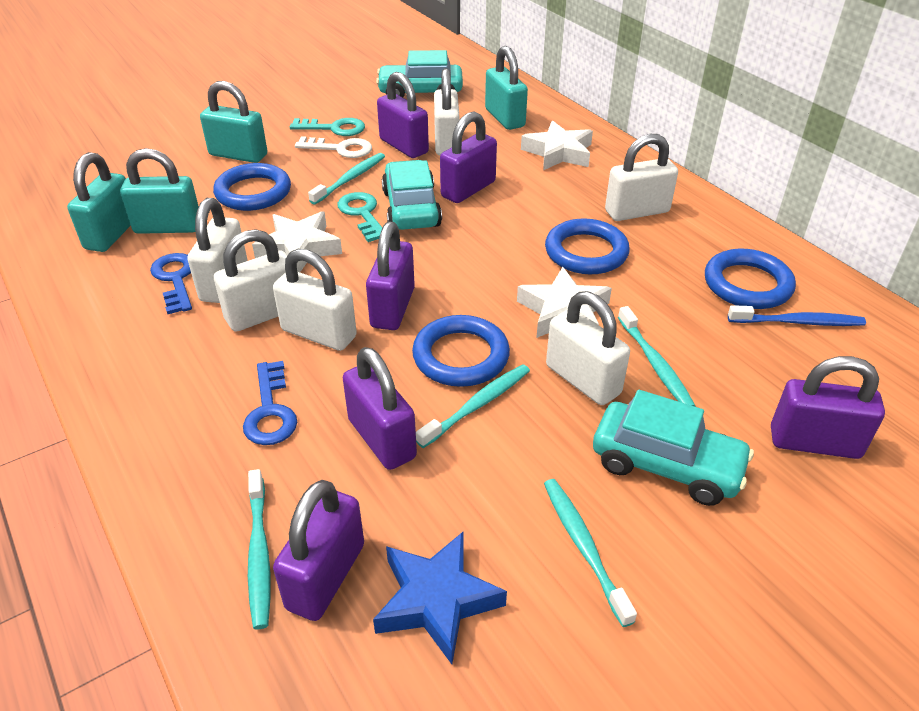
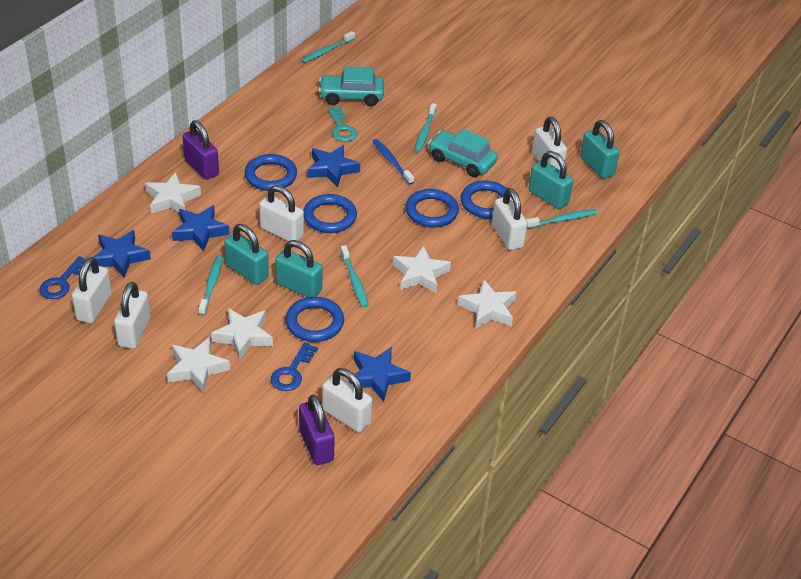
blue ring: 4 -> 5
blue star: 1 -> 4
purple padlock: 6 -> 2
turquoise car: 3 -> 2
turquoise key: 2 -> 1
white key: 1 -> 0
white star: 3 -> 5

